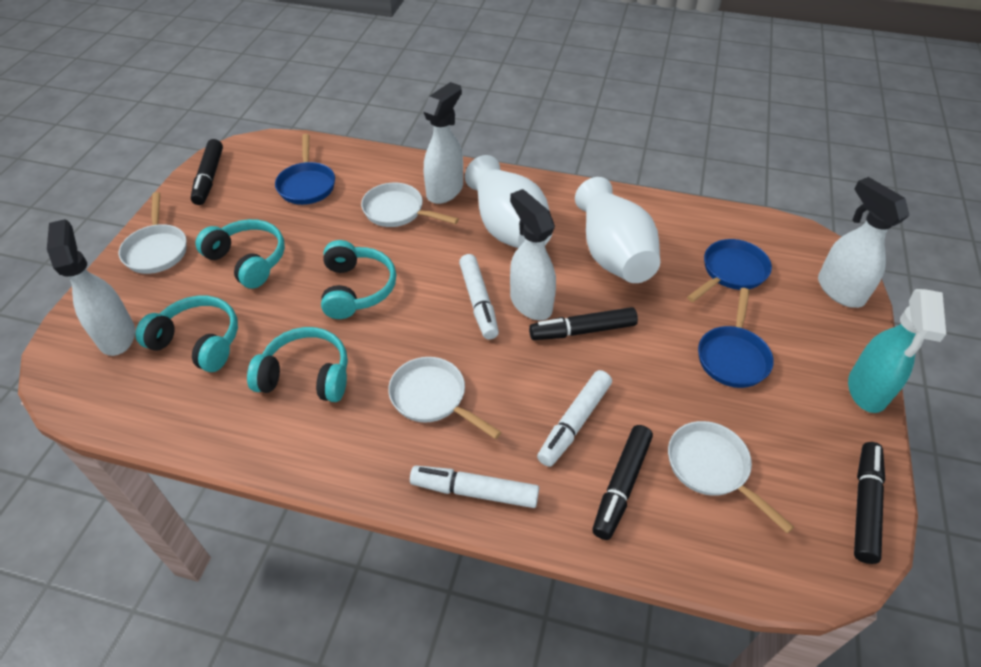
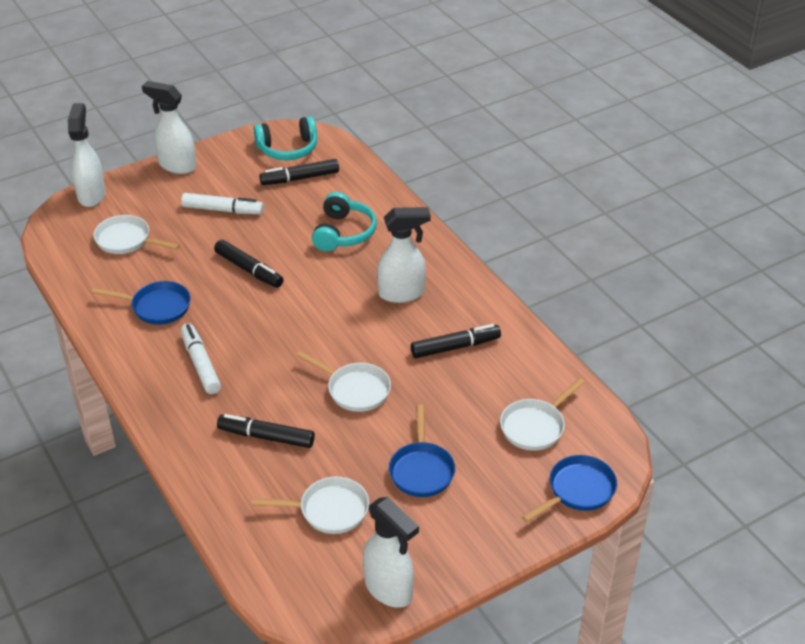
turquoise headphones: 4 -> 2
turquoise spray bottle: 1 -> 0
white marker: 3 -> 2
white vase: 2 -> 0

